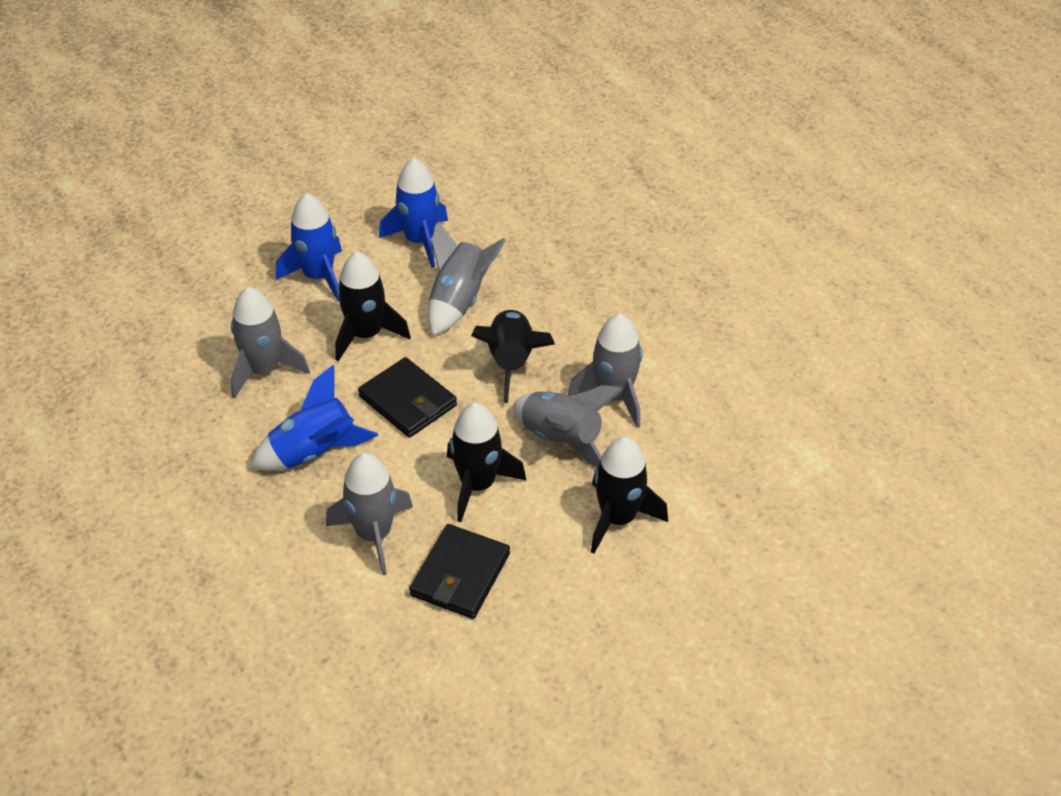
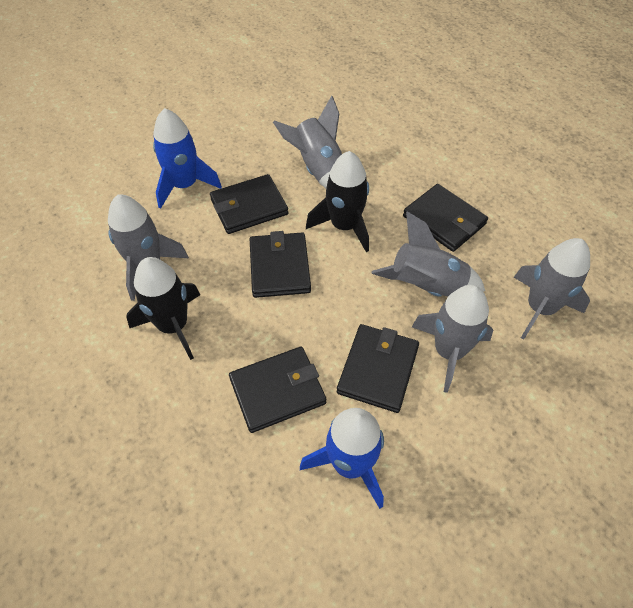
black rocket: 4 -> 2
black wallet: 2 -> 5
blue rocket: 3 -> 2

